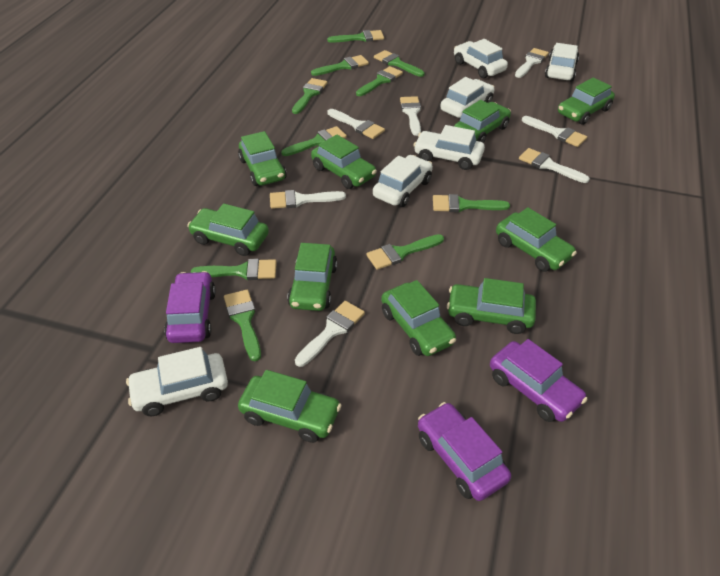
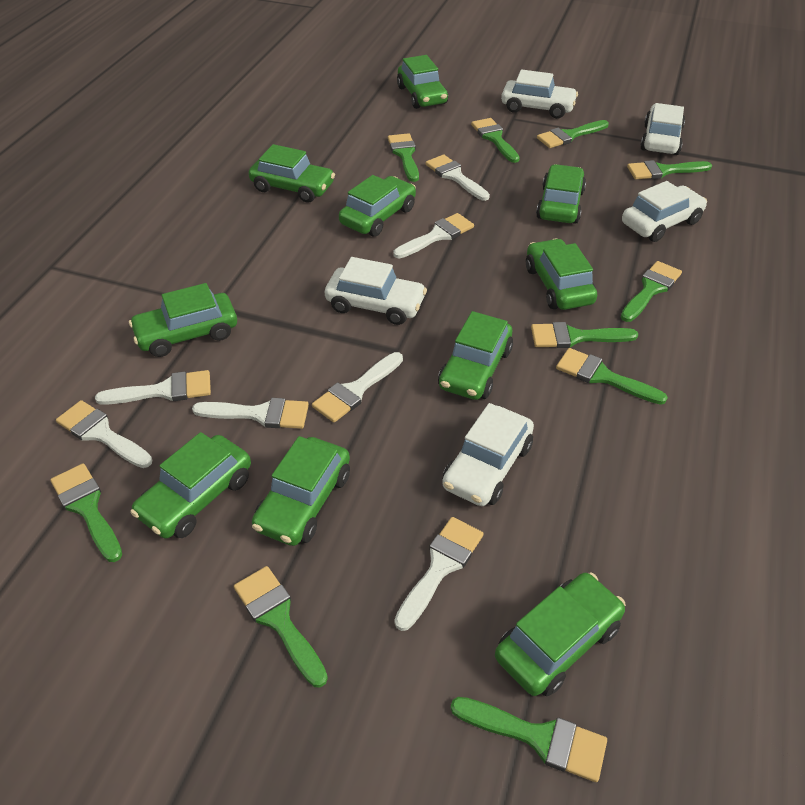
purple car: 3 -> 0
white car: 6 -> 5

